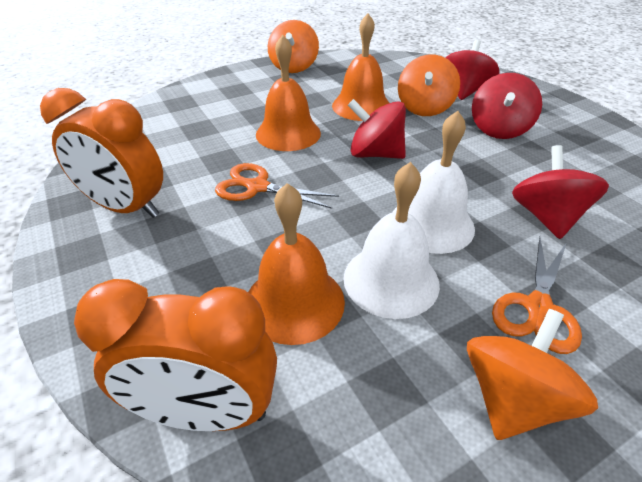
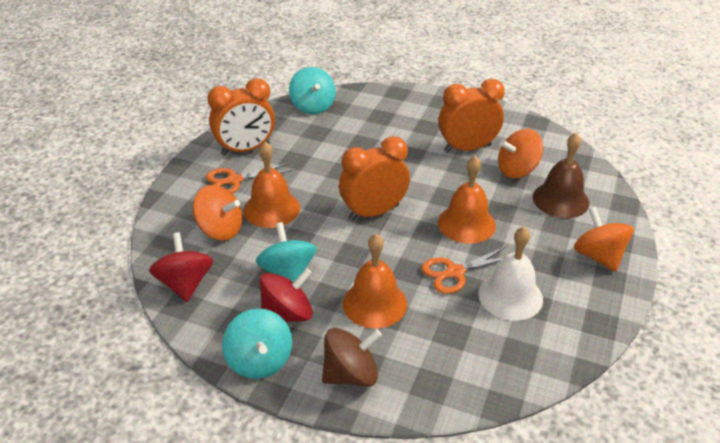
brown bell: 0 -> 1
brown spinning top: 0 -> 1
orange clock: 2 -> 3
red spinning top: 4 -> 2
turquoise spinning top: 0 -> 3
white bell: 2 -> 1

